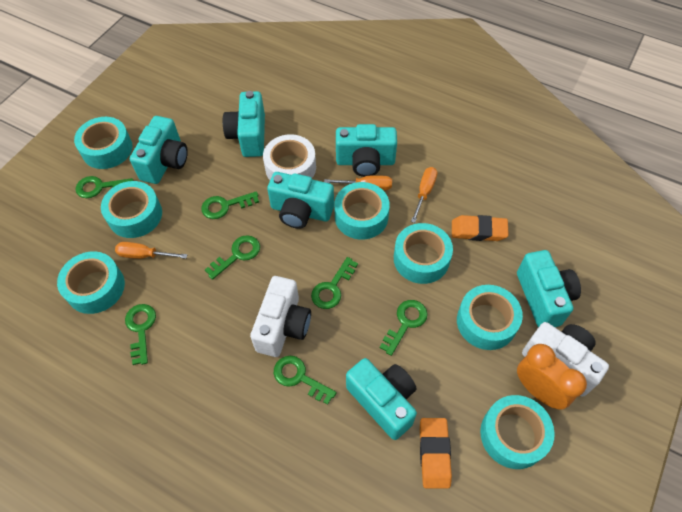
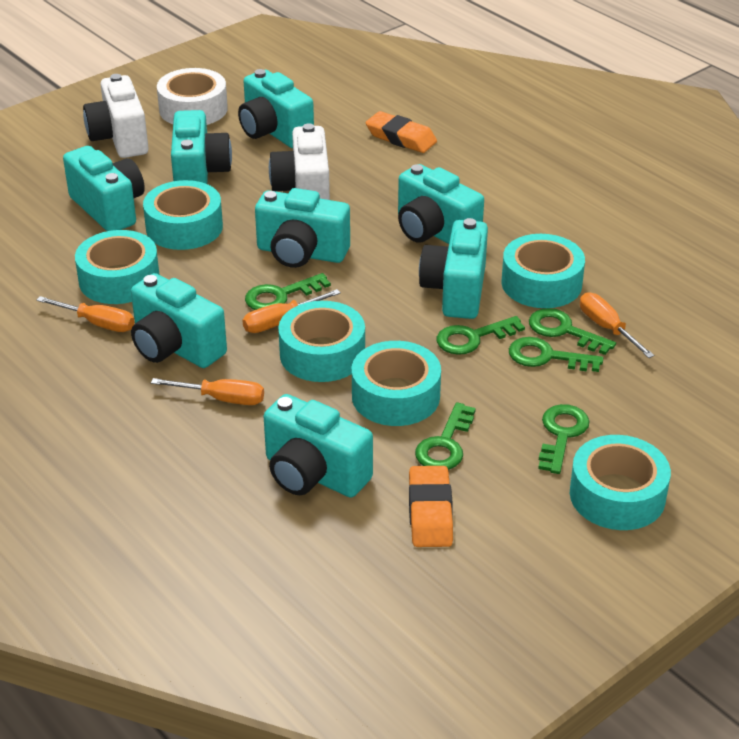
green key: 7 -> 6
orange clock: 1 -> 0
orange screwdriver: 3 -> 4
turquoise camera: 6 -> 8
turquoise tape: 7 -> 6

